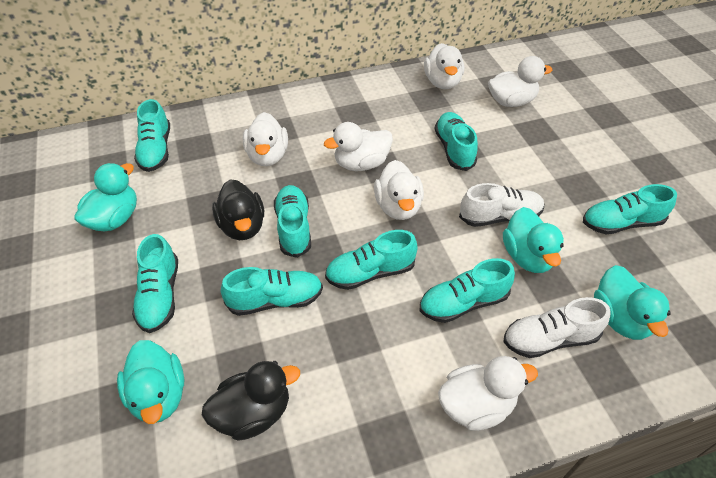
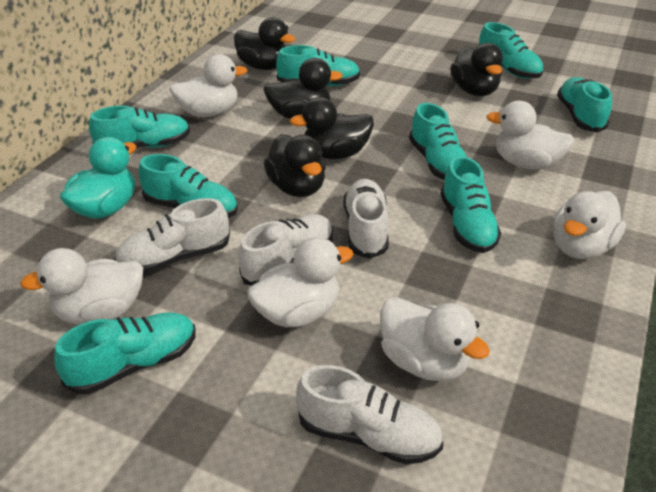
black duck: 2 -> 5
turquoise duck: 4 -> 1
white shoe: 2 -> 4

